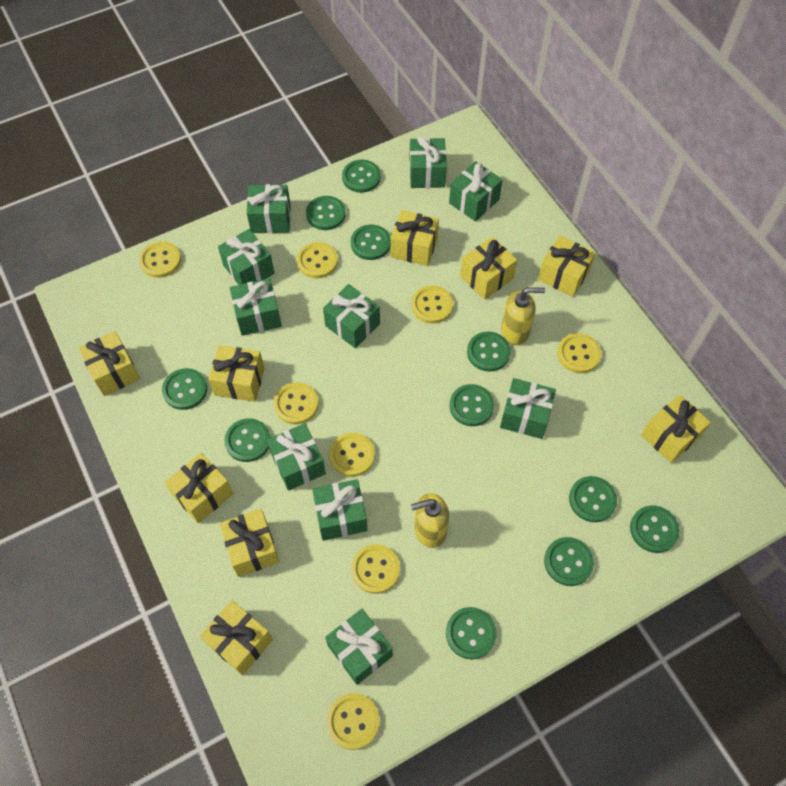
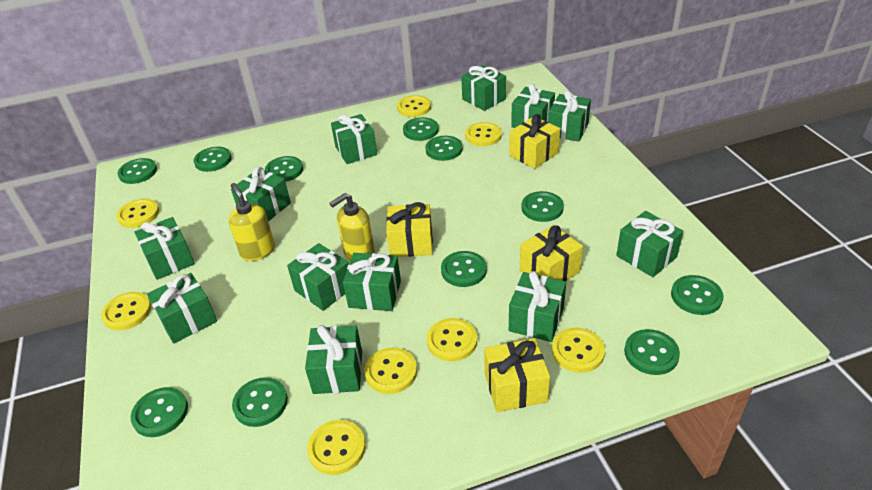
green gift: 10 -> 12
yellow gift: 9 -> 4

